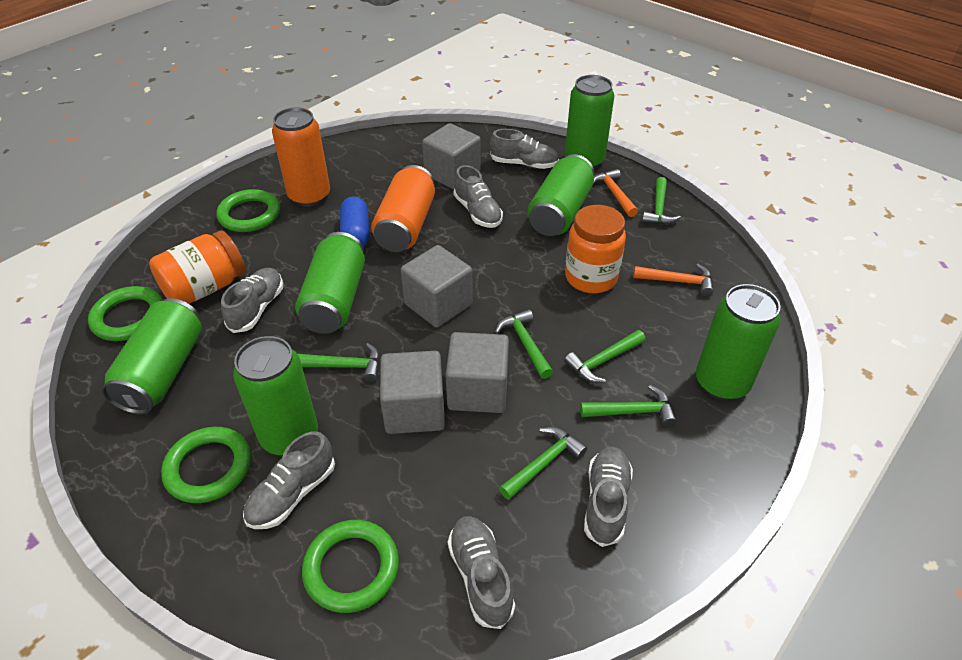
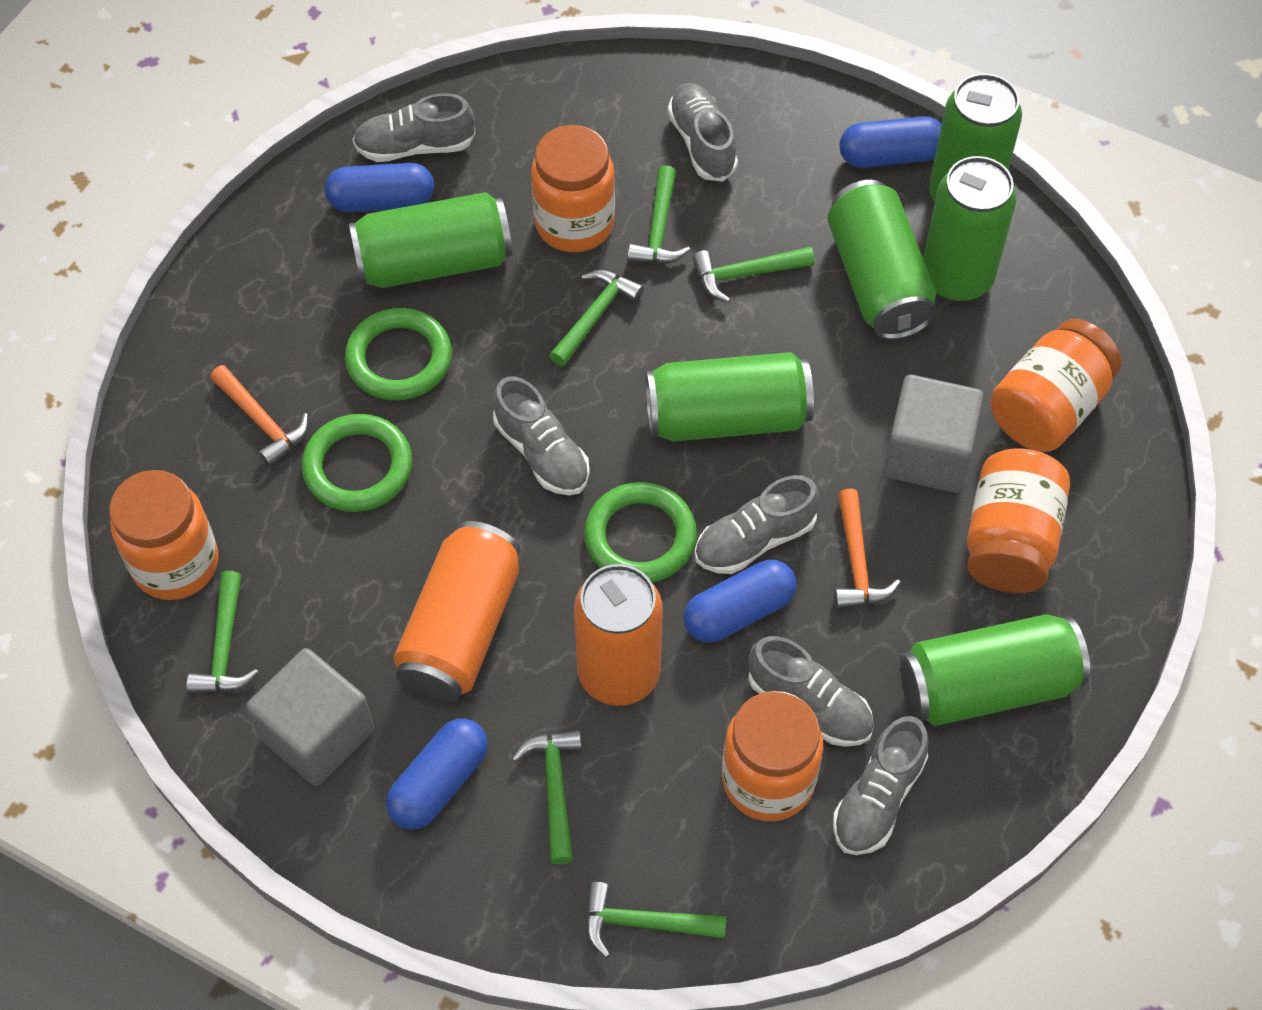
blue capsule: 1 -> 4
green ring: 4 -> 3
grey cube: 4 -> 2
orange jar: 2 -> 5

